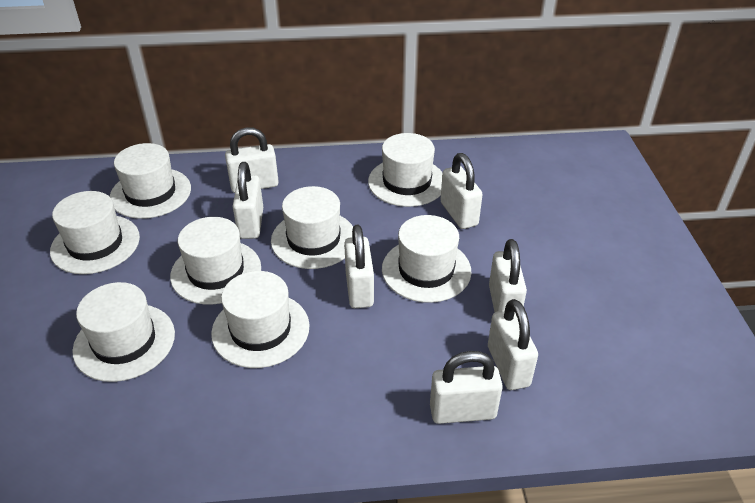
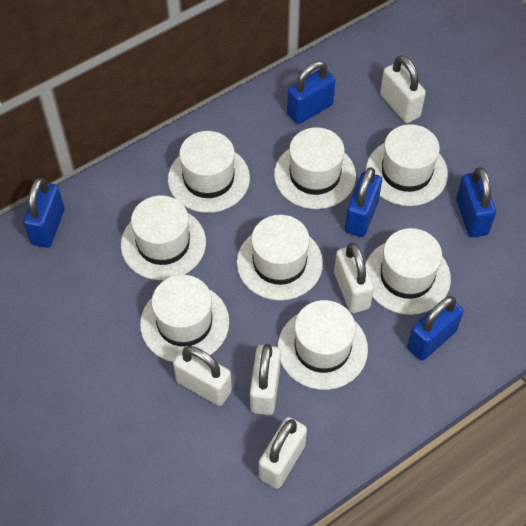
blue padlock: 0 -> 5
white padlock: 7 -> 5

